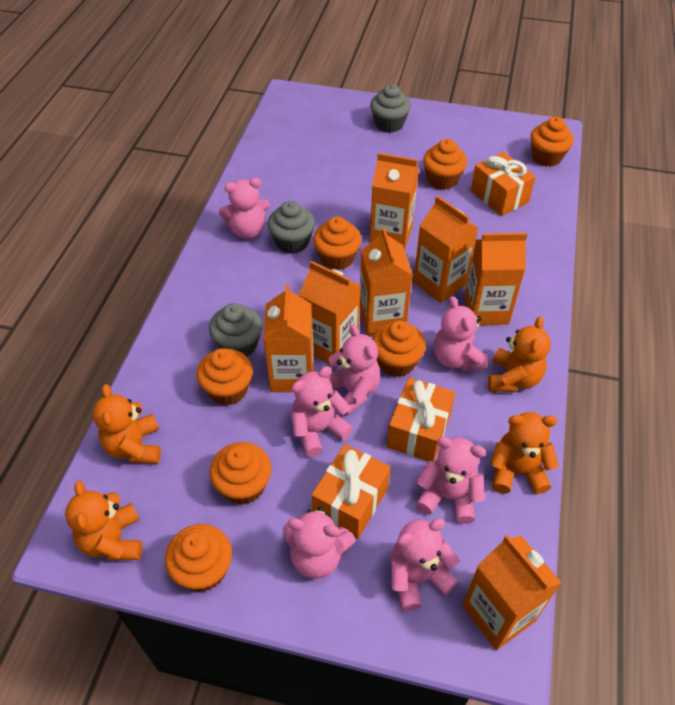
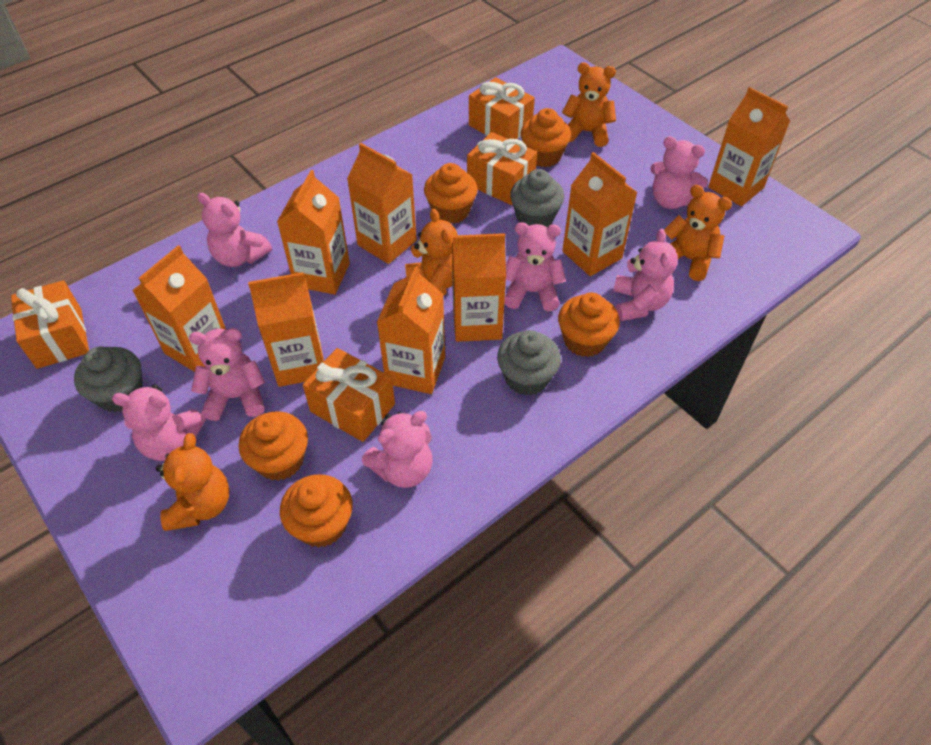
orange carton: 7 -> 8
orange cupcake: 7 -> 5
orange gift: 3 -> 4

